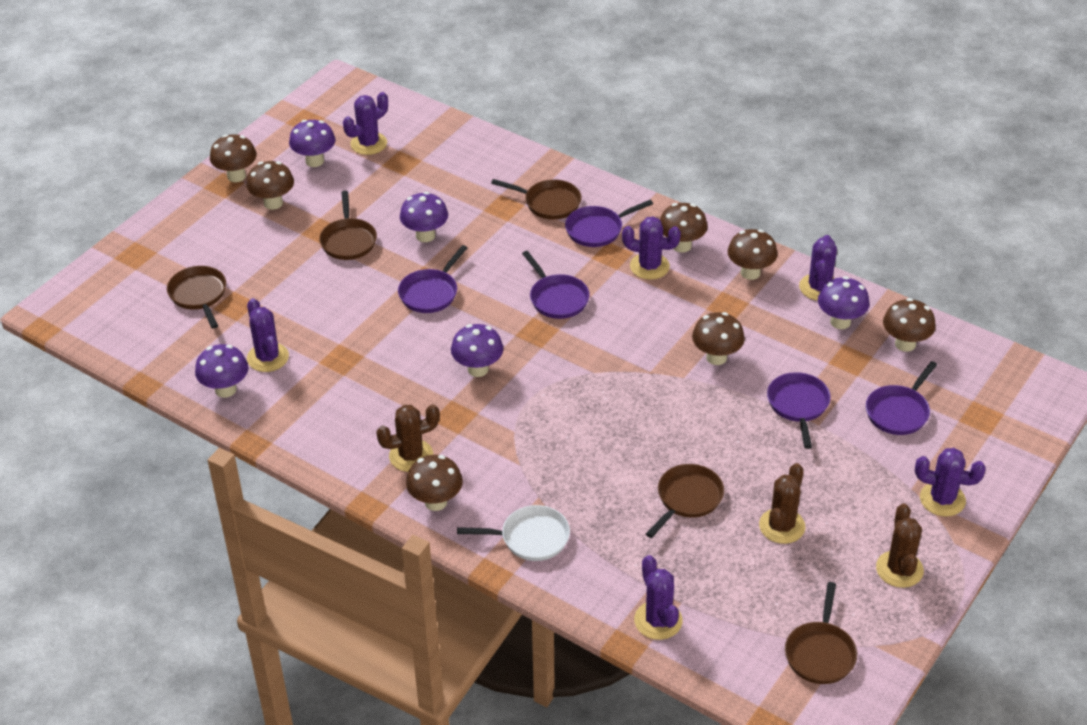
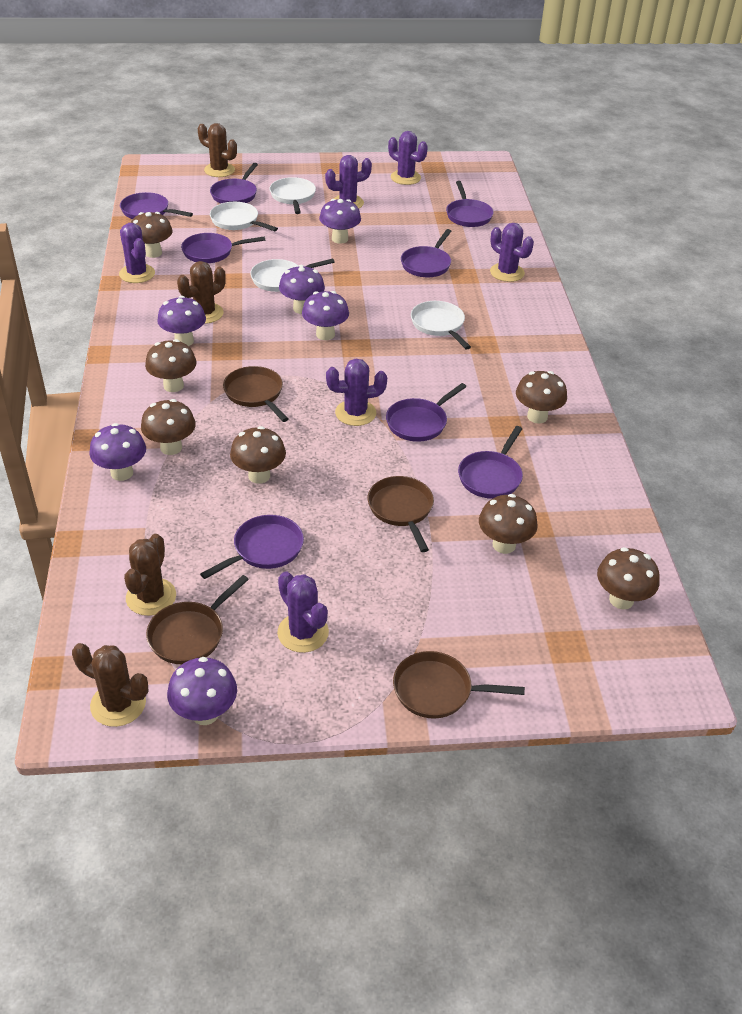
brown cactus: 3 -> 4
brown pan: 5 -> 4
purple mushroom: 5 -> 6
purple pan: 5 -> 8
white pan: 1 -> 4

